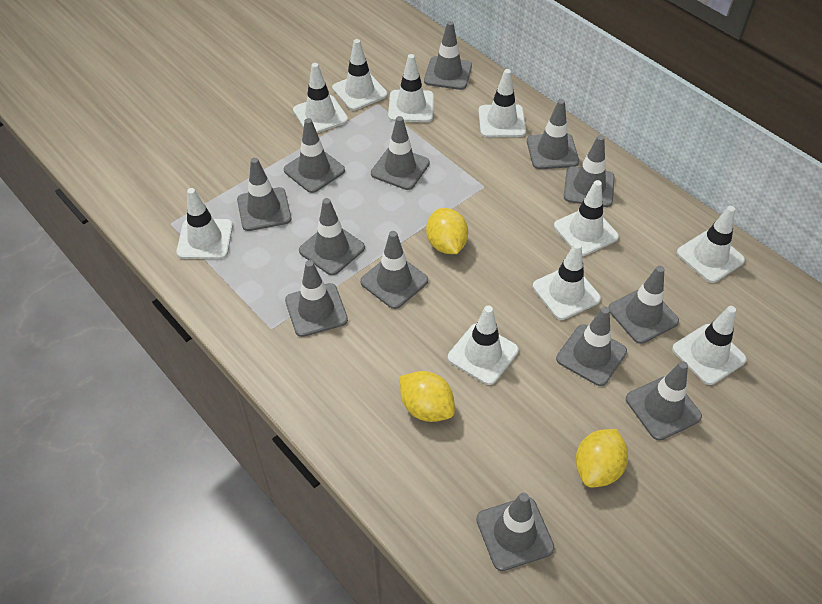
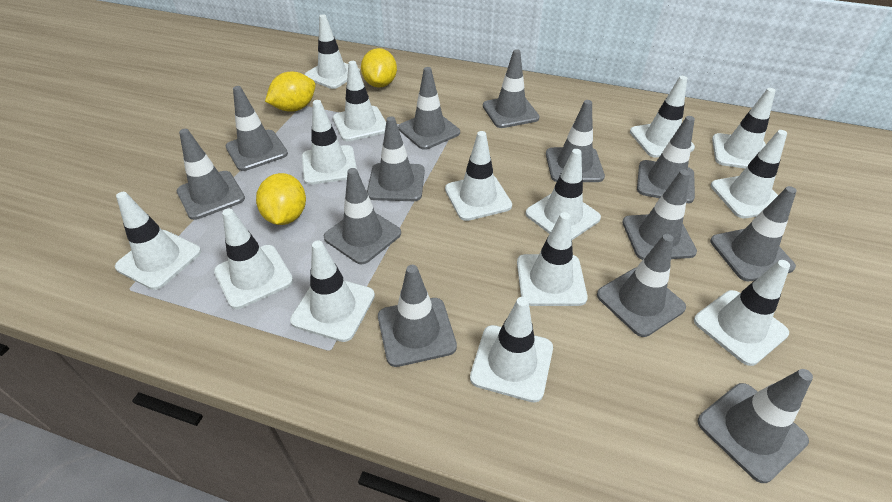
white traffic cone: 10 -> 14

